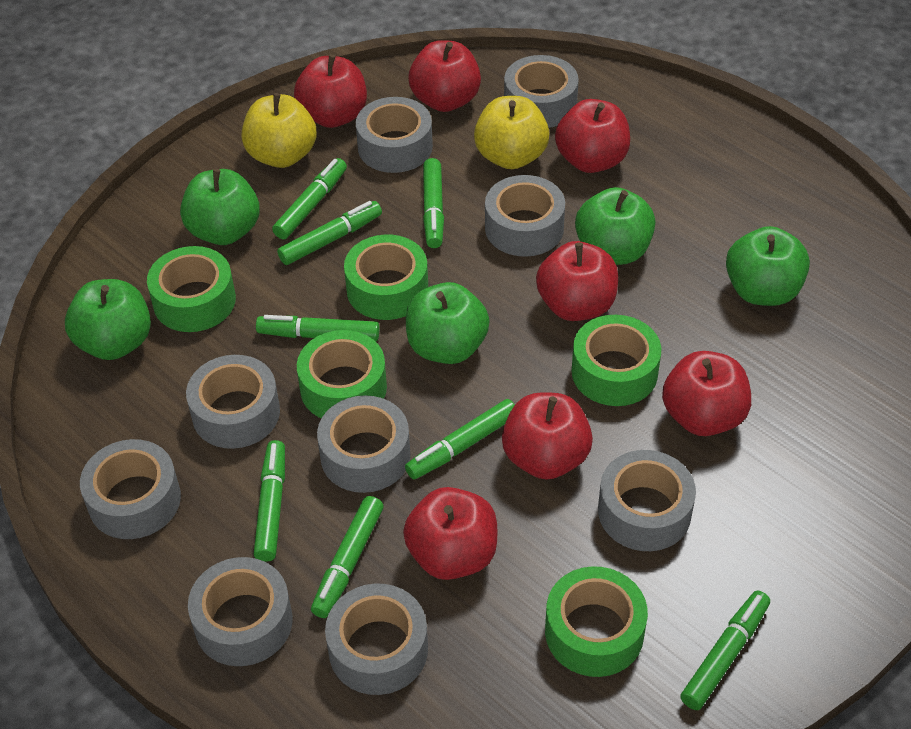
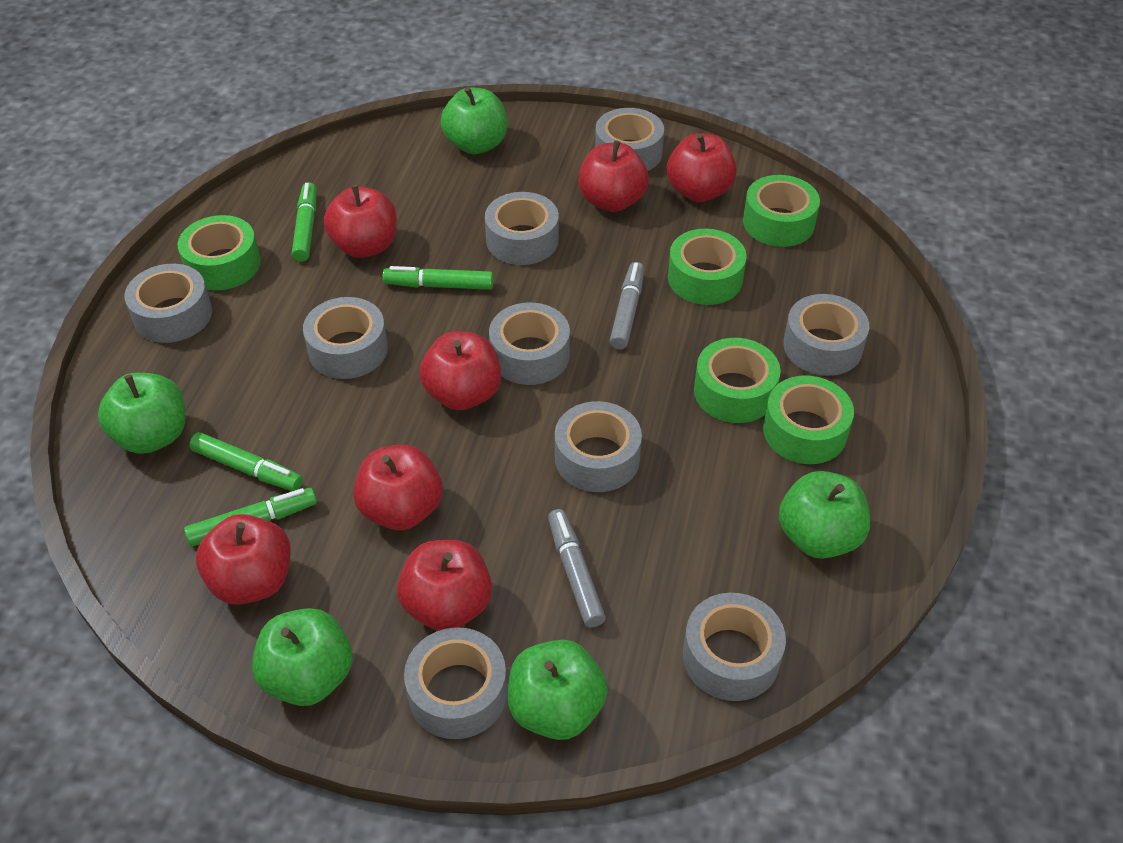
green marker: 8 -> 4
grey marker: 0 -> 2
yellow apple: 2 -> 0

